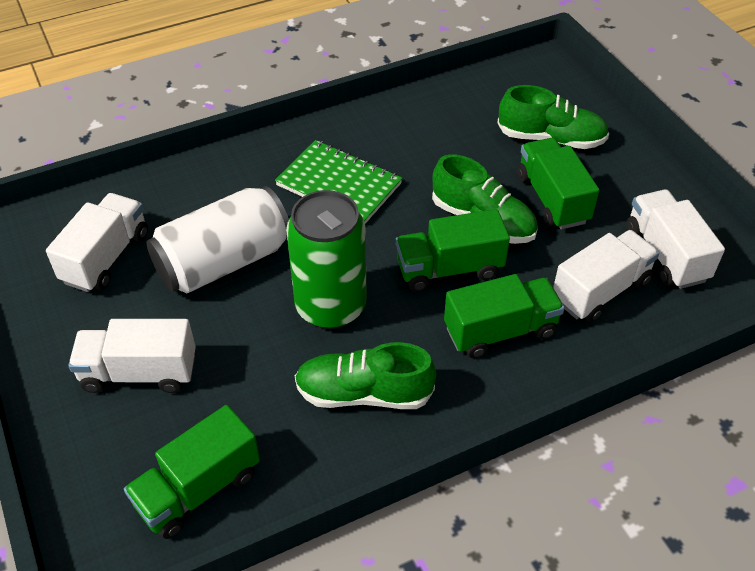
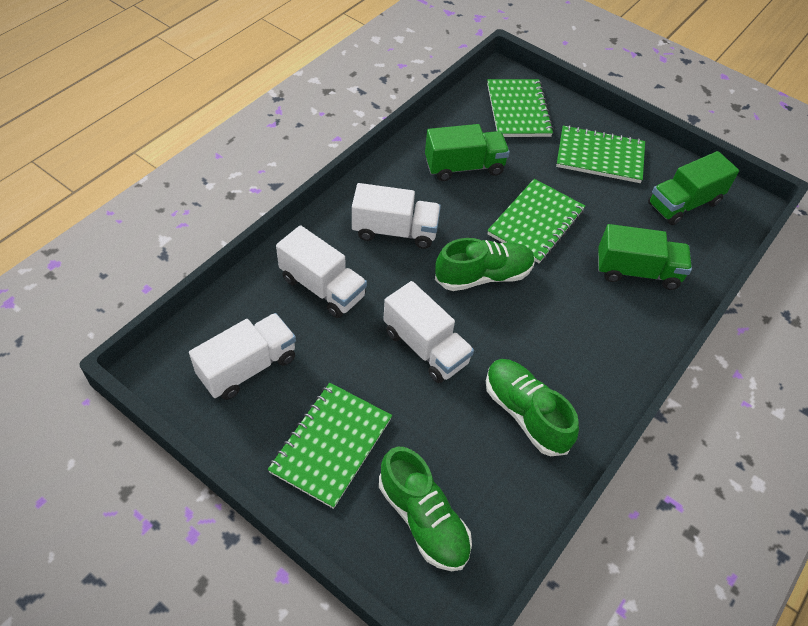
green can: 1 -> 0
green notebook: 1 -> 4
green truck: 4 -> 3
white can: 1 -> 0

